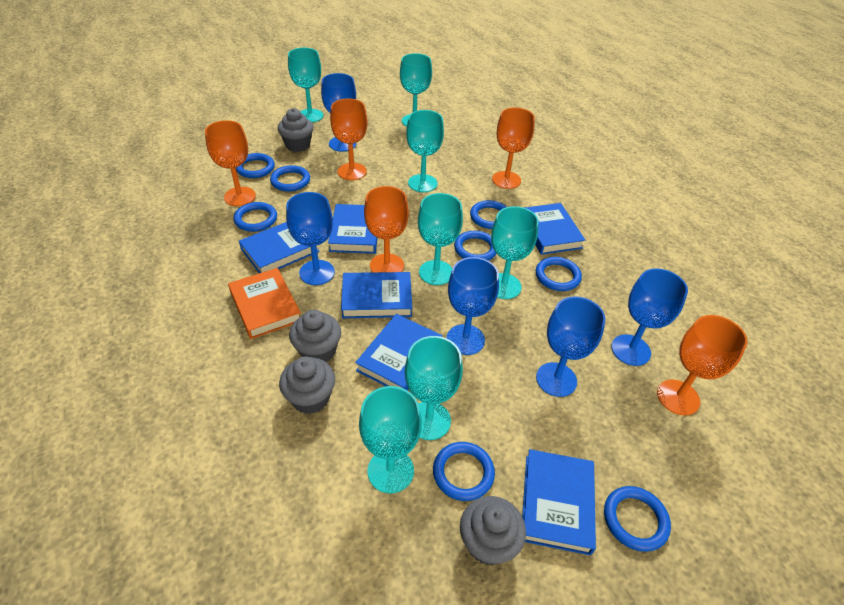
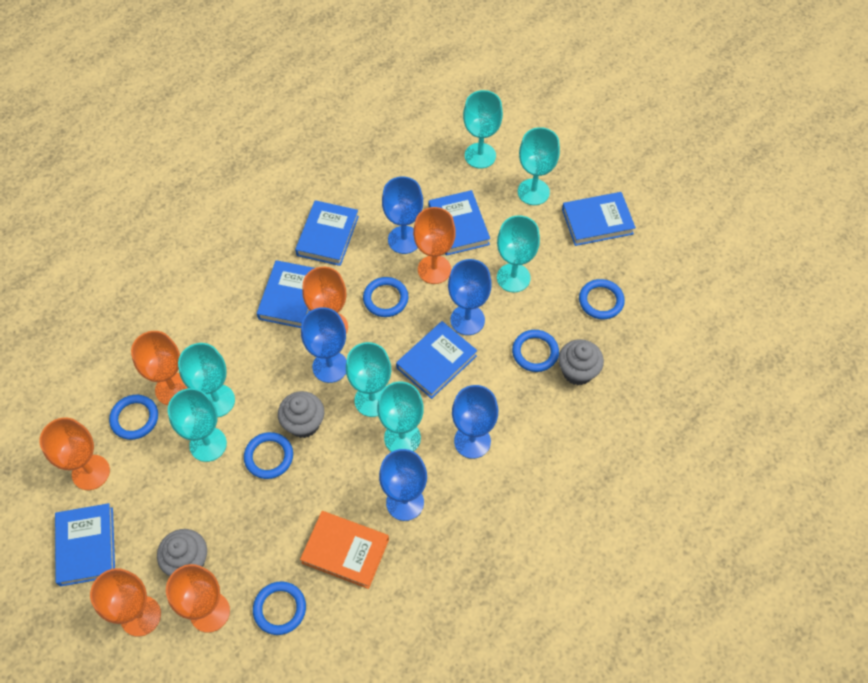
blue ring: 8 -> 6
grey cupcake: 4 -> 3
orange goblet: 5 -> 6

